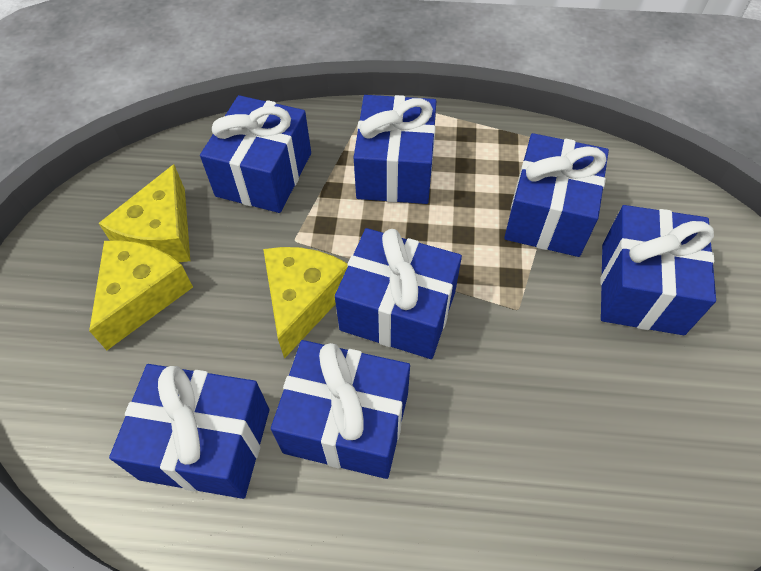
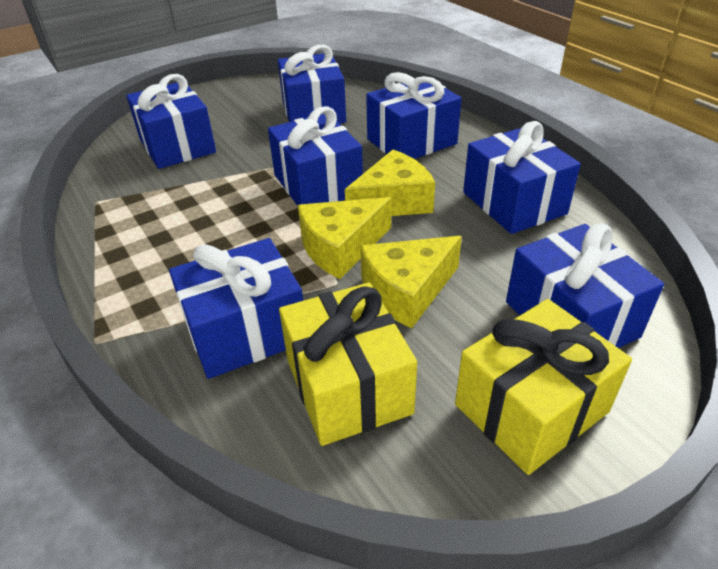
yellow gift: 0 -> 2

